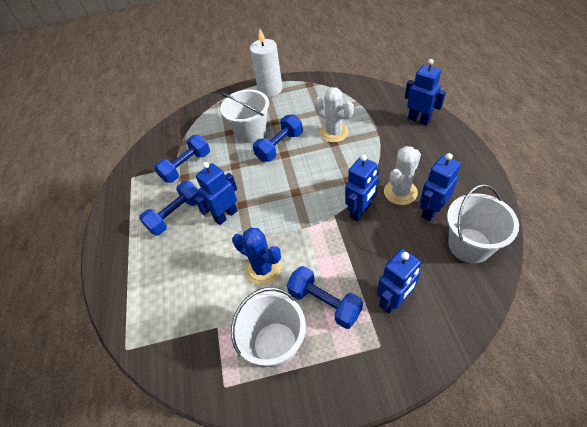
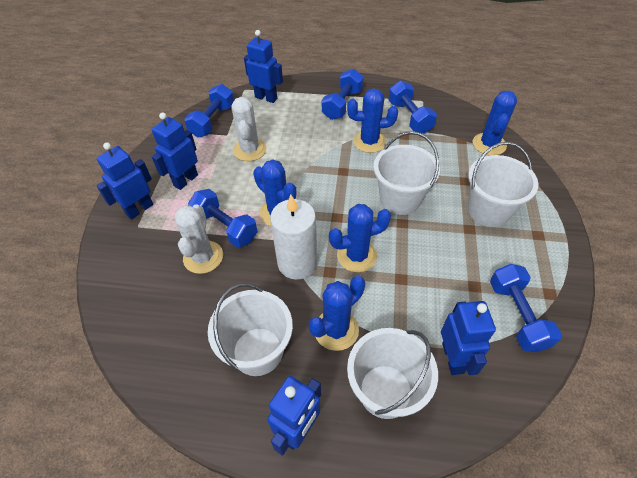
blue cactus: 1 -> 5
blue dumbbell: 4 -> 5
white bucket: 3 -> 4

